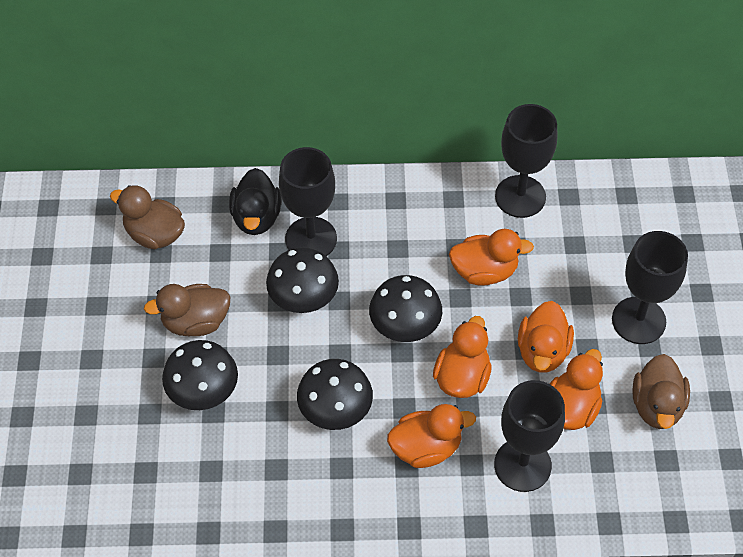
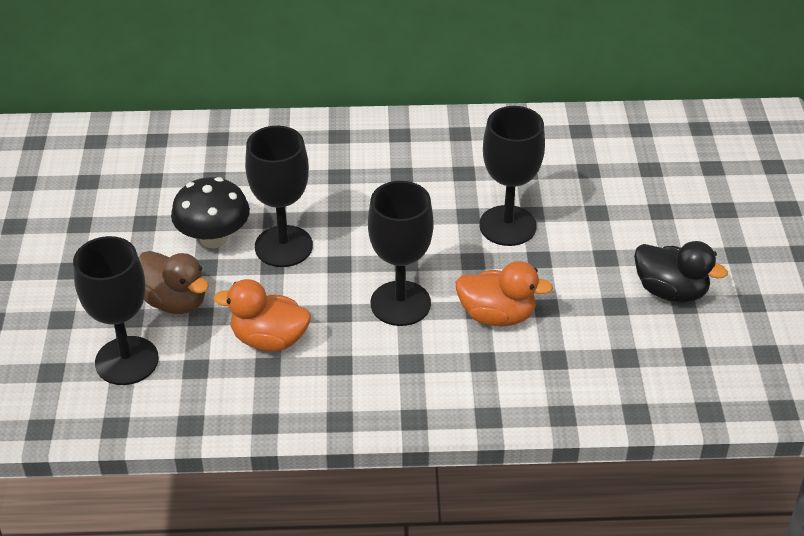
black mushroom: 4 -> 1
brown duck: 3 -> 1
orange duck: 5 -> 2

